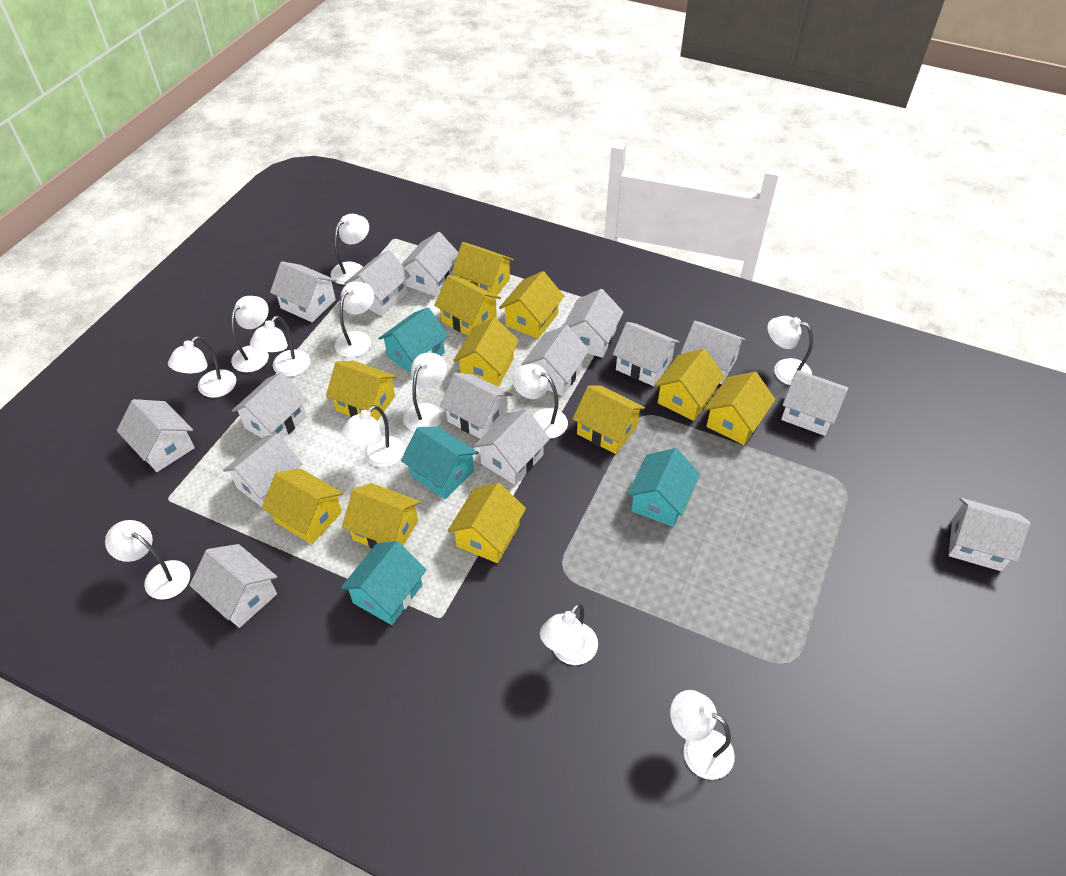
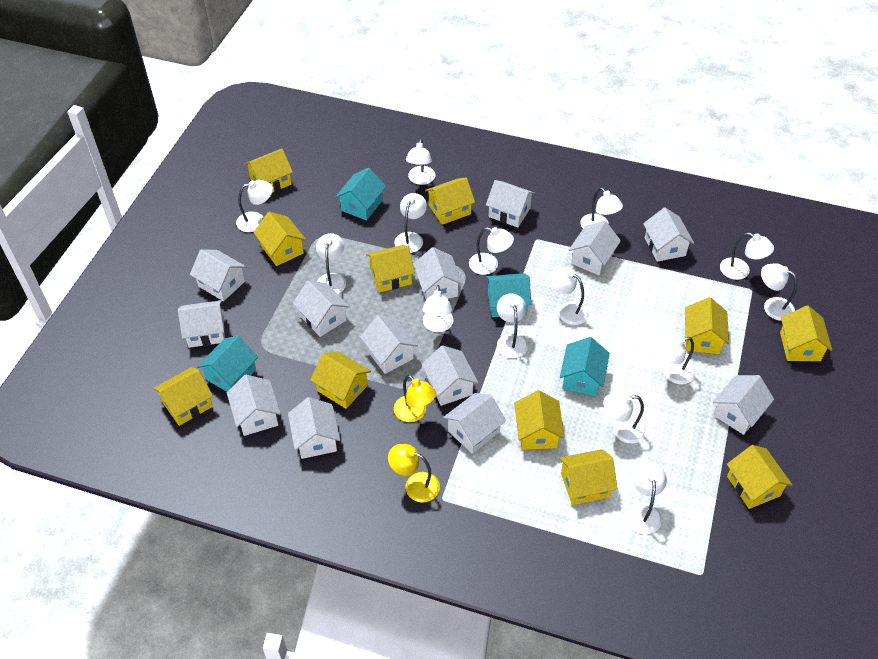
white house: 15 -> 13
white lamp: 12 -> 14
yellow lamp: 0 -> 2

